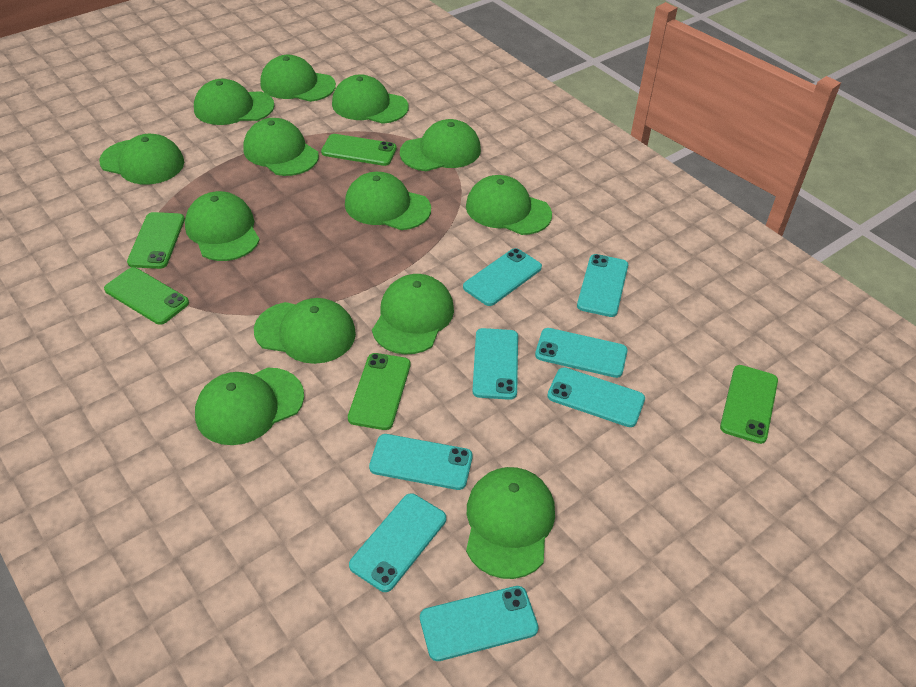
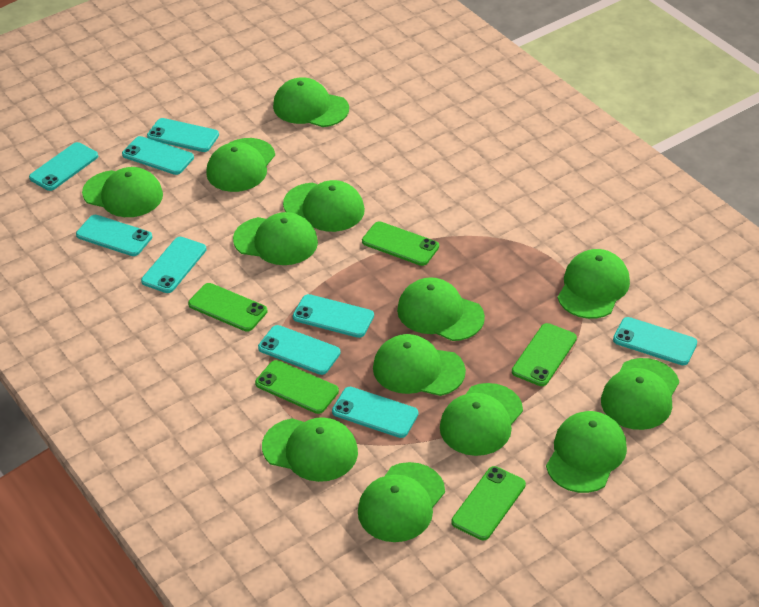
turquoise phone: 8 -> 9

